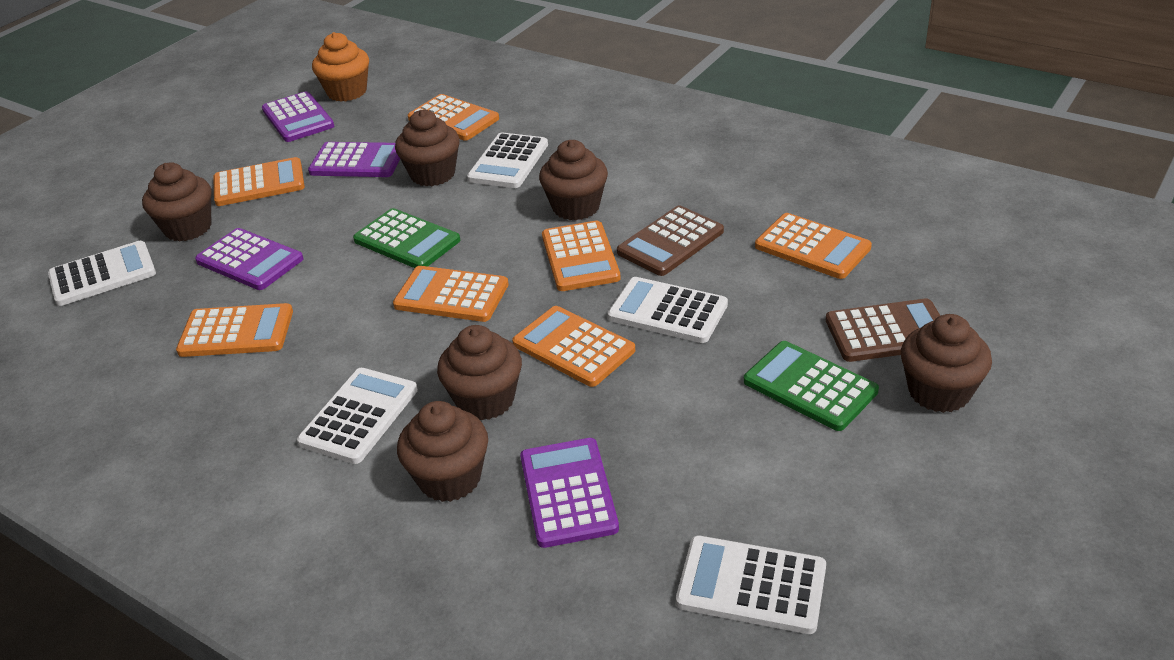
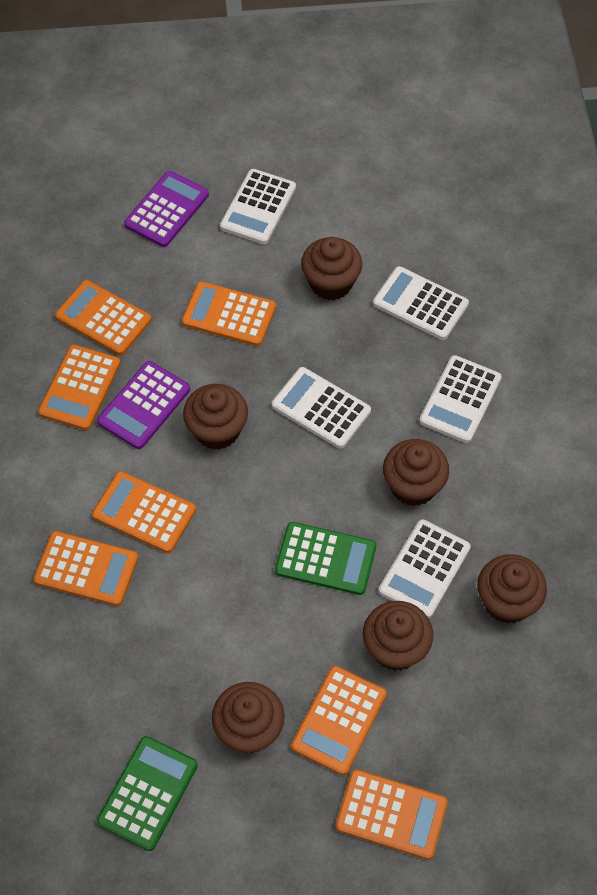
brown calculator: 2 -> 0
orange cupcake: 1 -> 0
purple calculator: 4 -> 2

